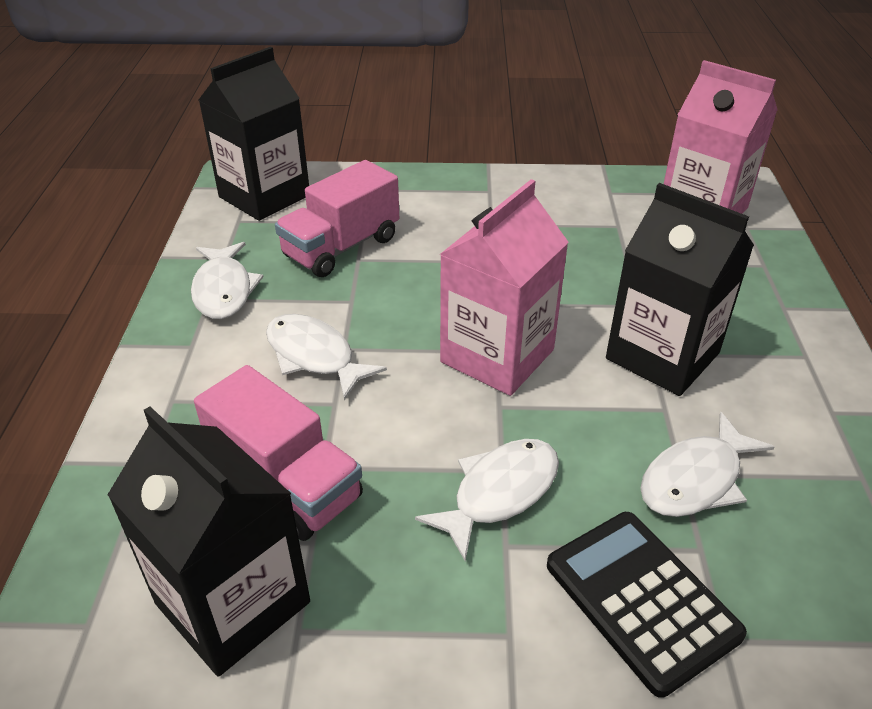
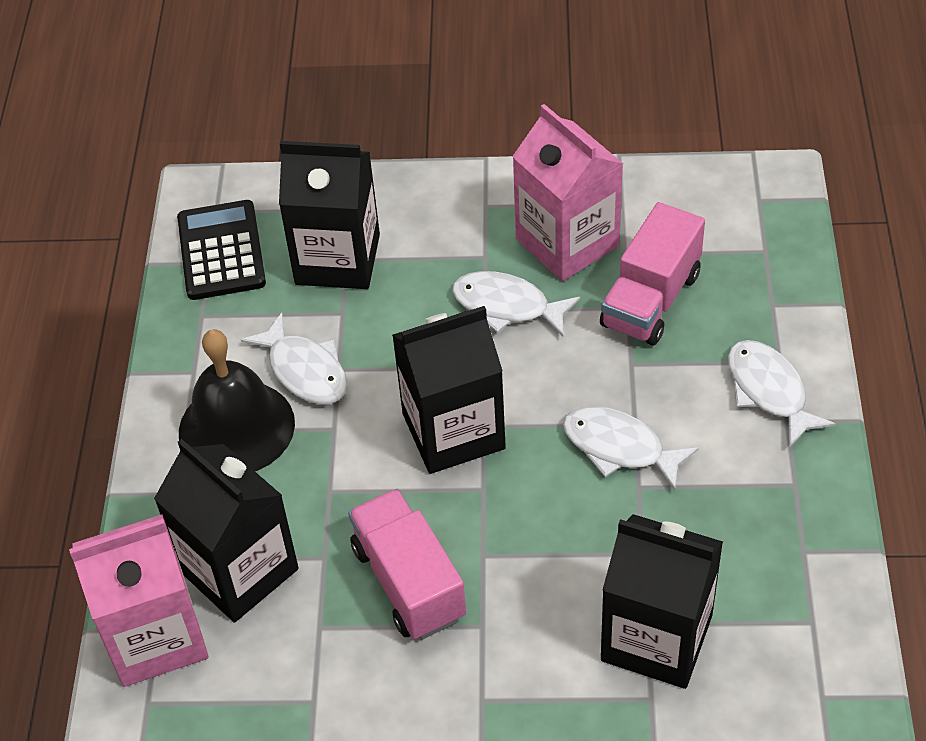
black bell: 0 -> 1
black carton: 3 -> 4

